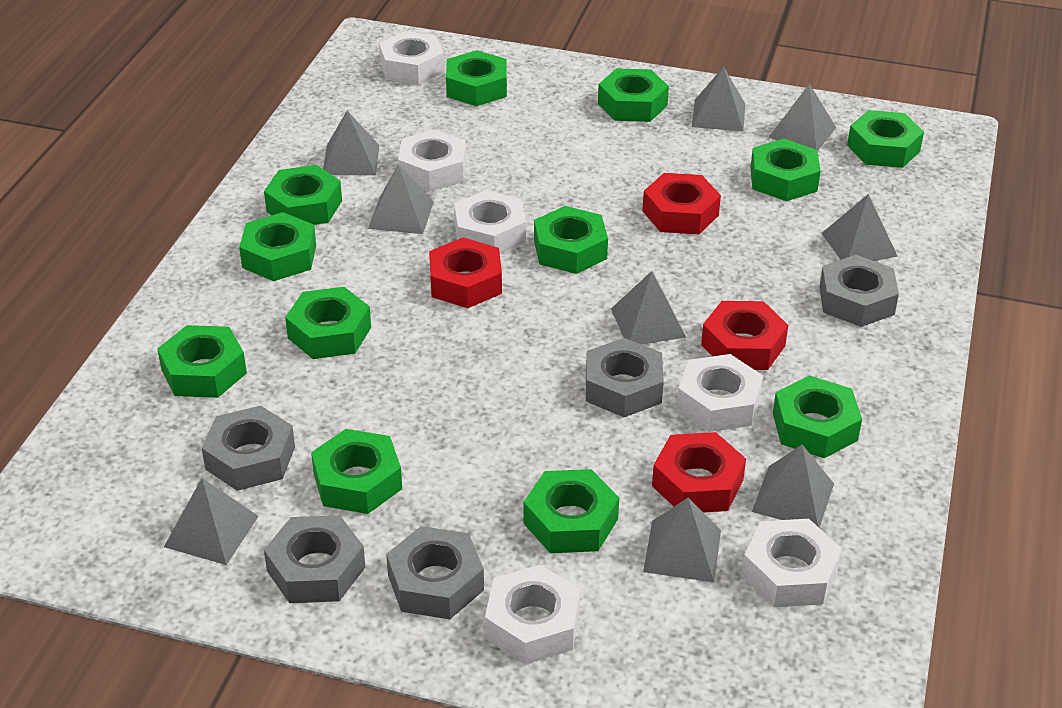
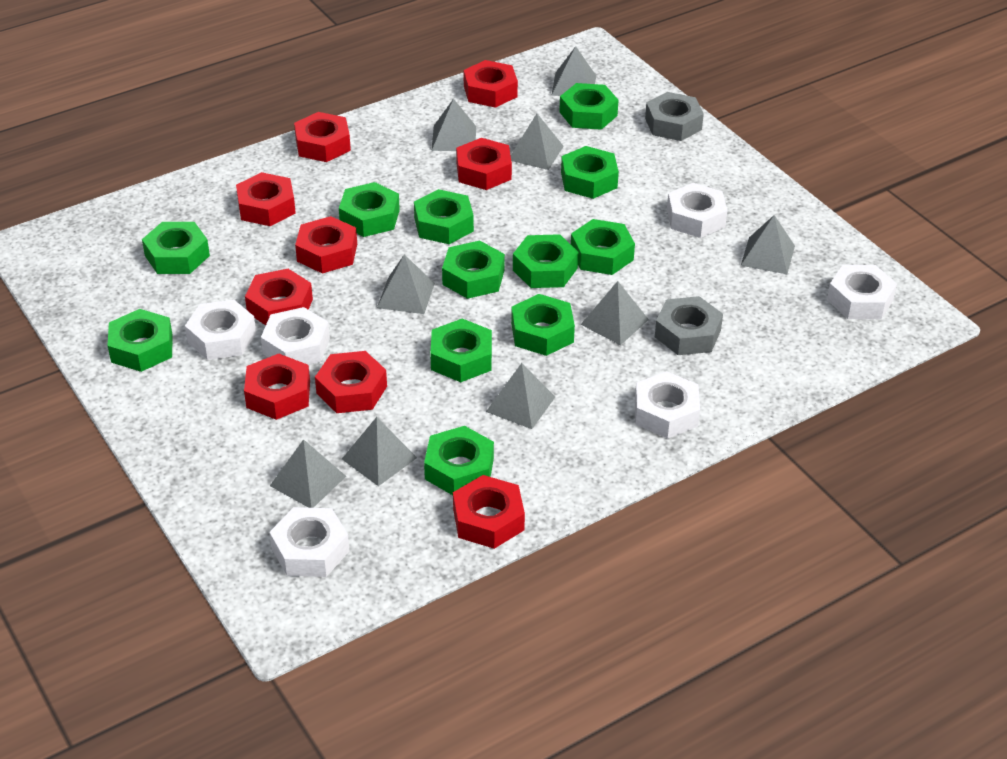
grey nut: 5 -> 2
red nut: 4 -> 9

